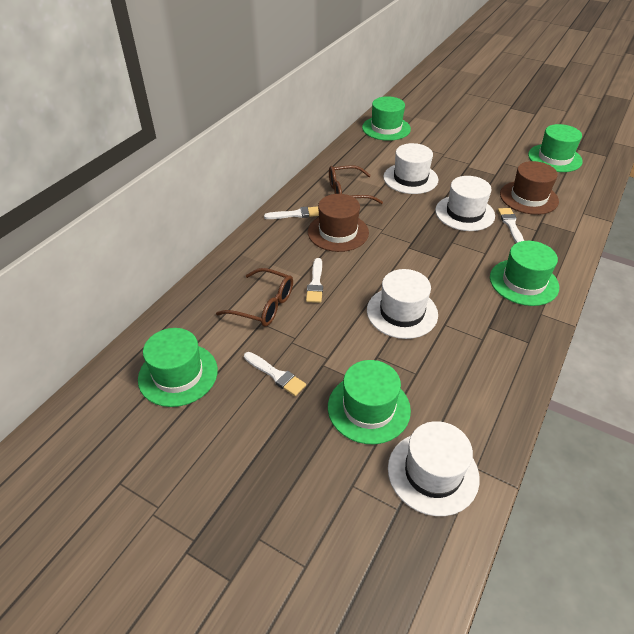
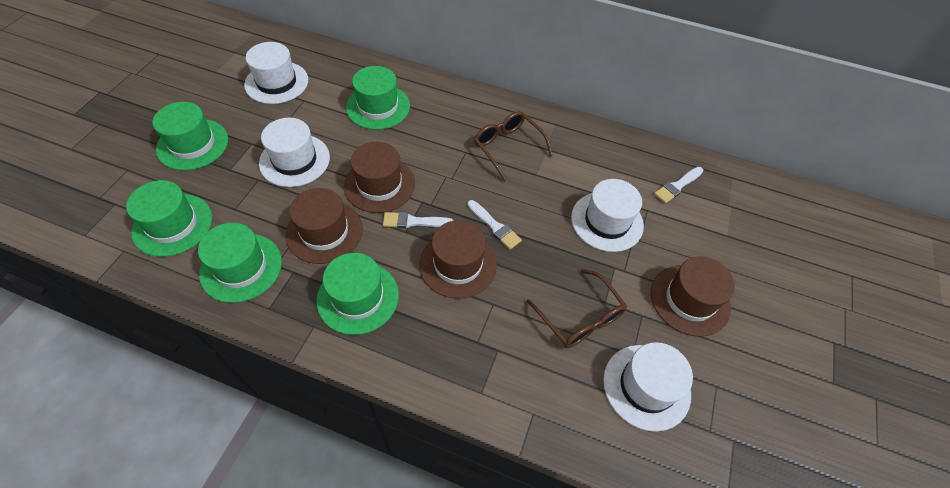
brown hat: 2 -> 4
white brush: 4 -> 3

